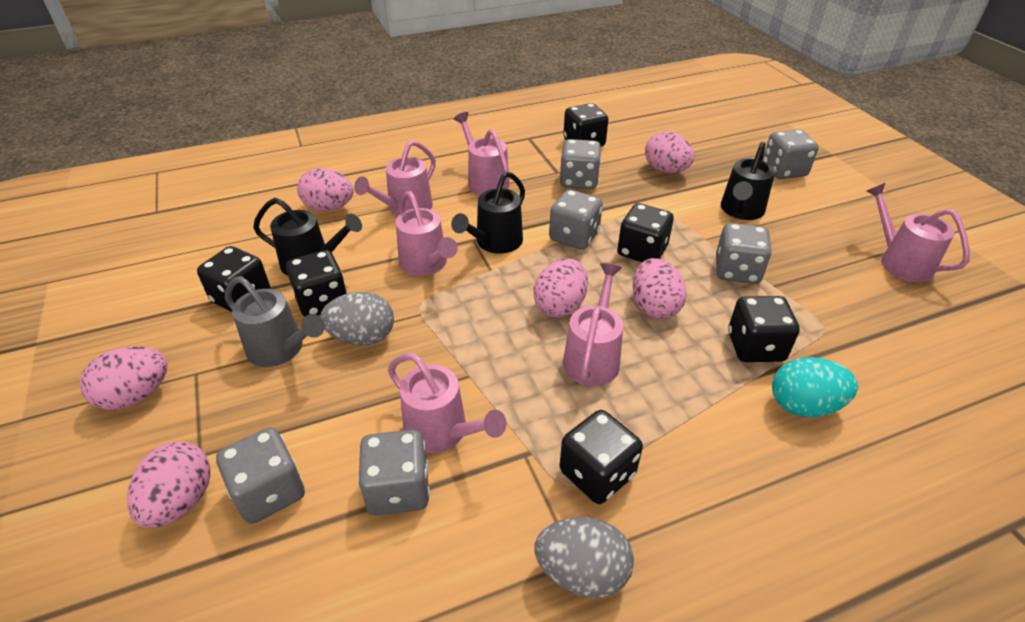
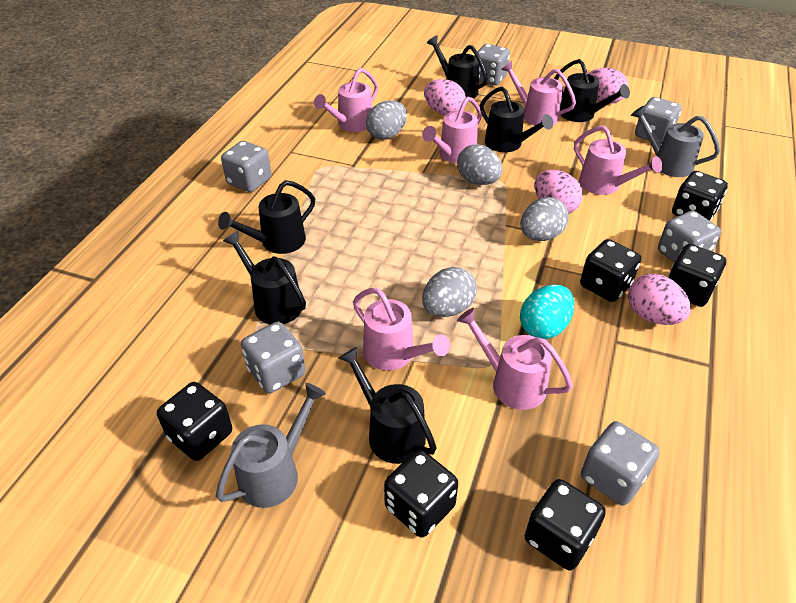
black watering can: 3 -> 6
grey egg: 2 -> 4
grey watering can: 1 -> 2
pink egg: 6 -> 4

